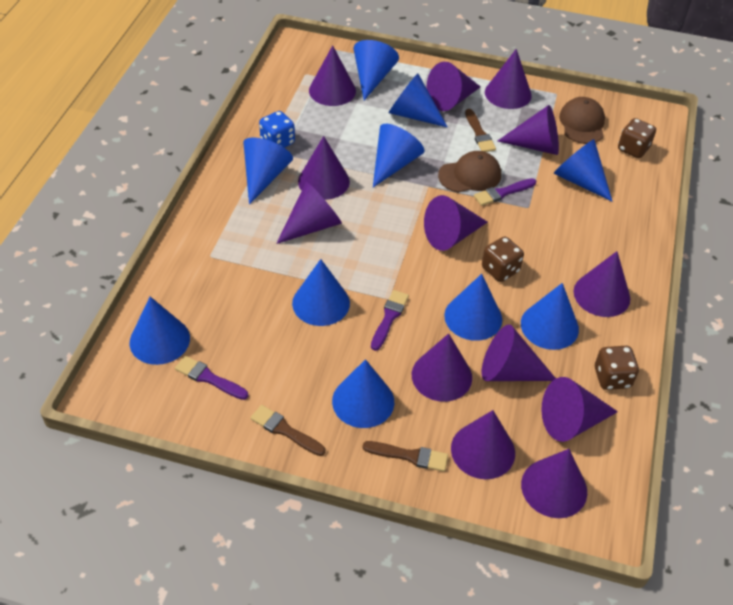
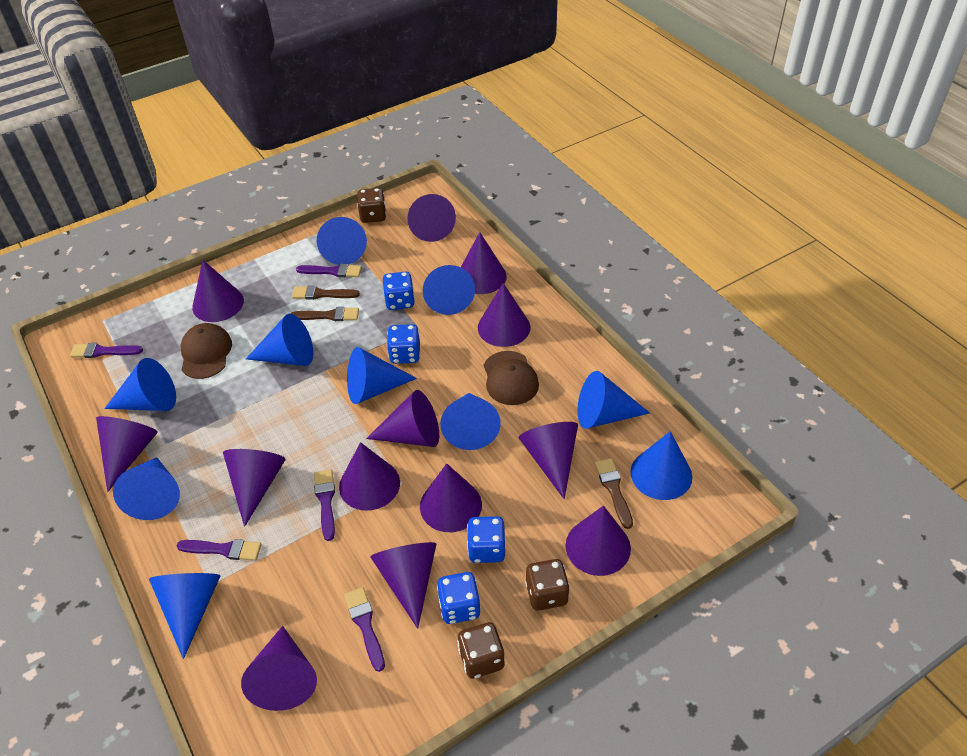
blue dice: 1 -> 4
purple brush: 3 -> 5

